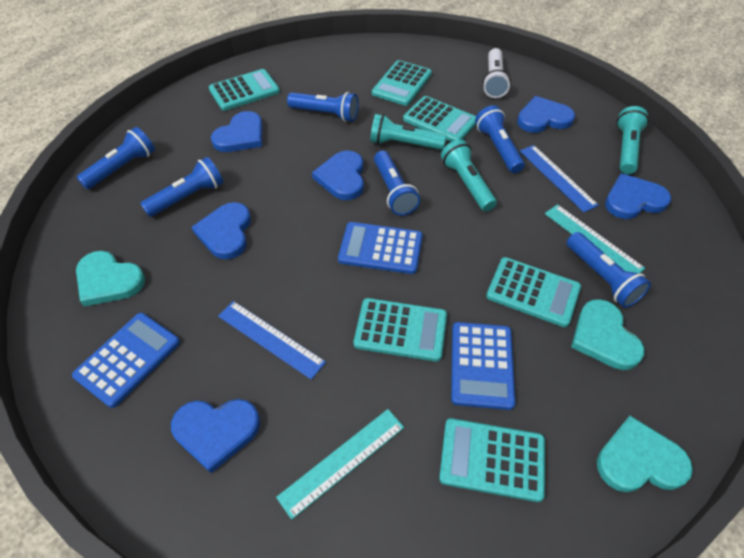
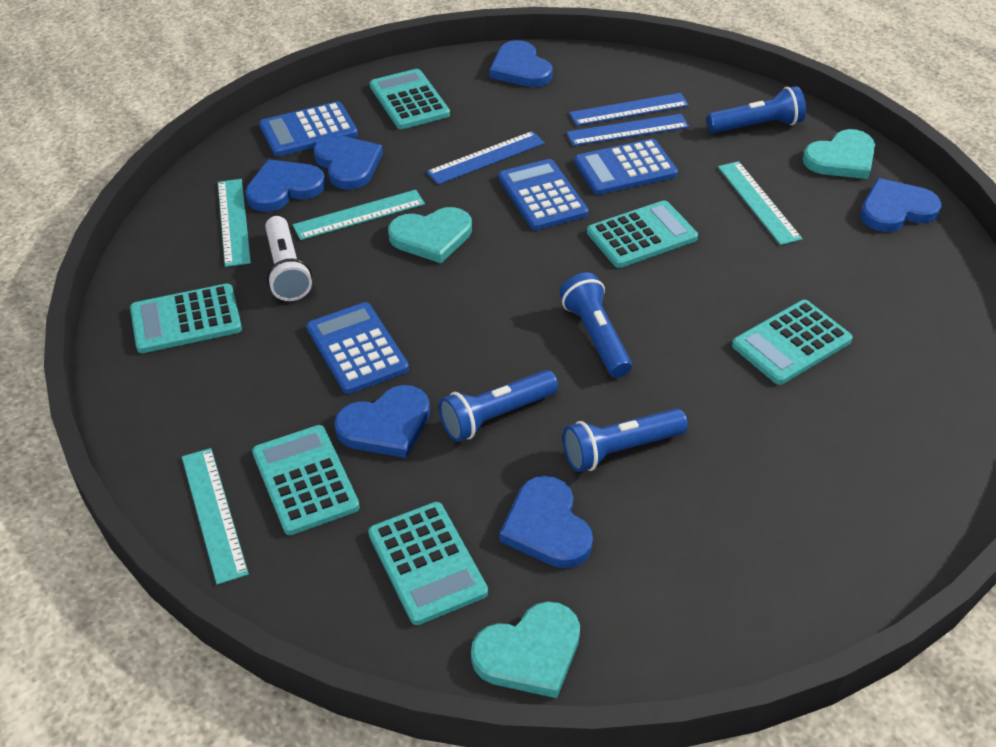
blue calculator: 3 -> 4
blue flashlight: 6 -> 4
blue ruler: 2 -> 3
turquoise flashlight: 3 -> 0
turquoise ruler: 2 -> 4

